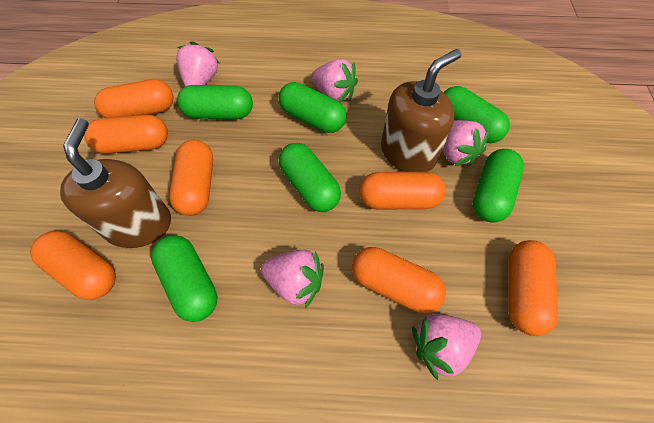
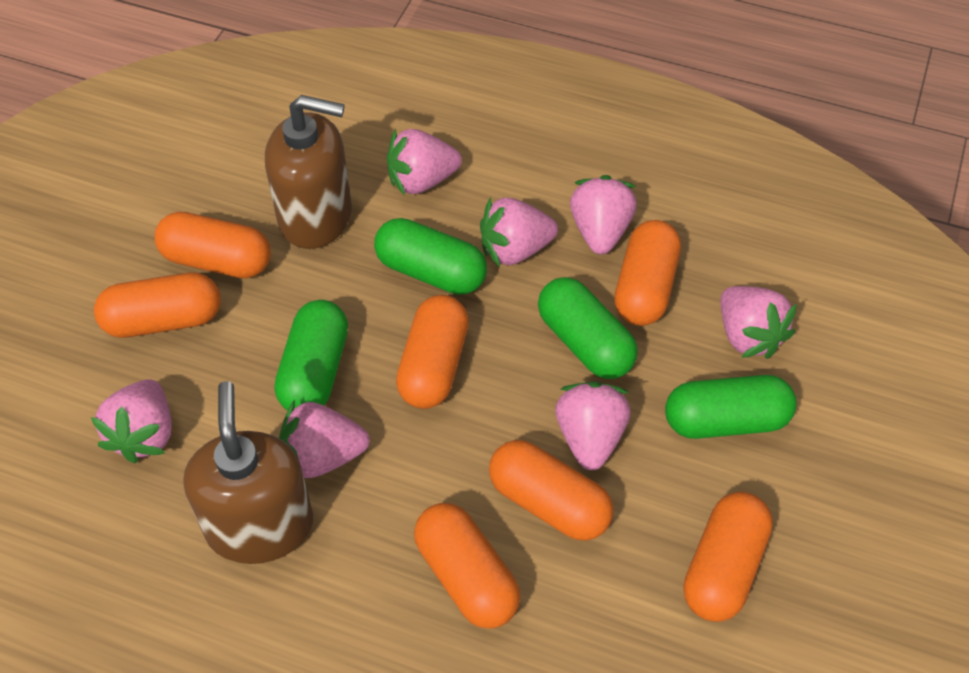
green capsule: 6 -> 4
pink strawberry: 5 -> 7

